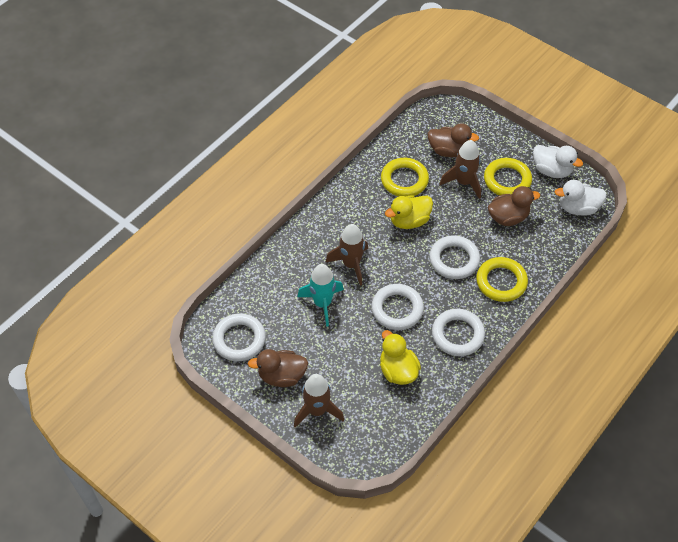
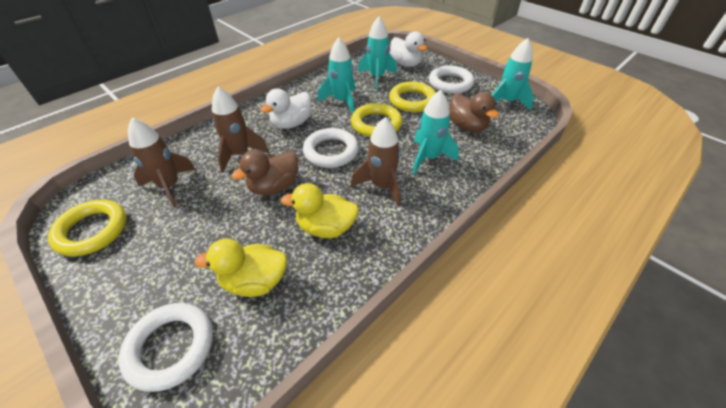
brown duck: 3 -> 2
turquoise rocket: 1 -> 4
white ring: 4 -> 3

